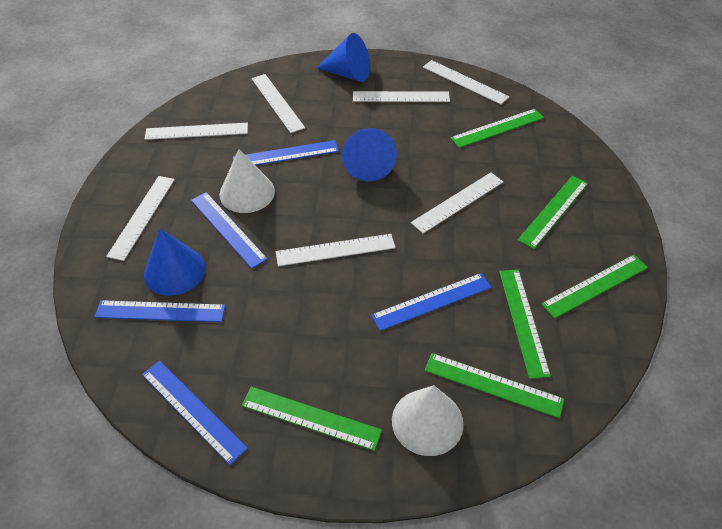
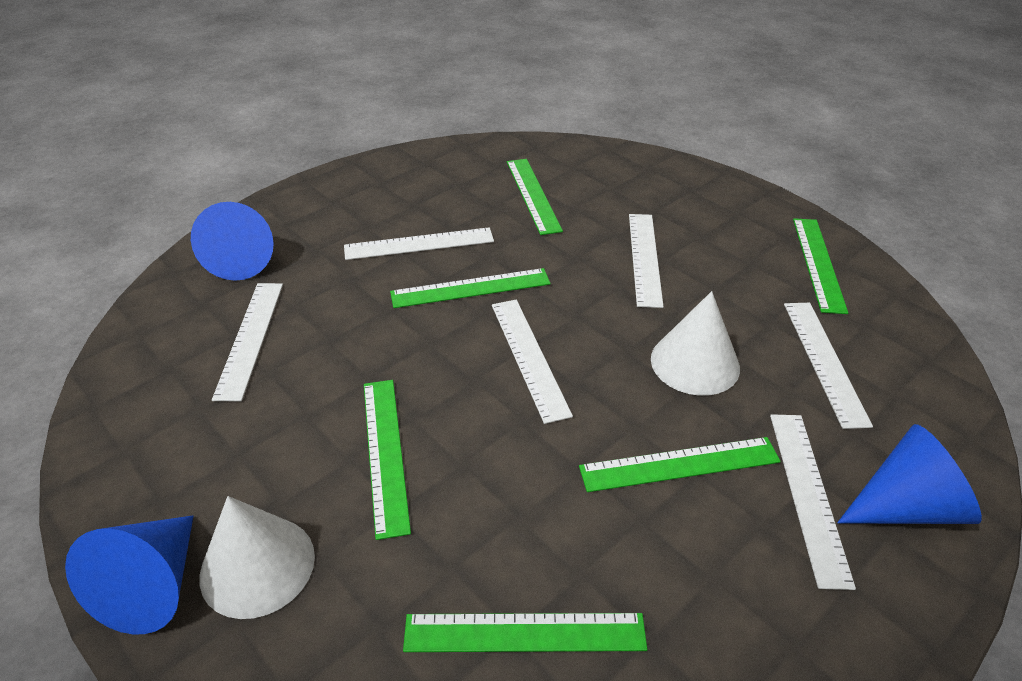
blue ruler: 5 -> 0
white ruler: 7 -> 6

